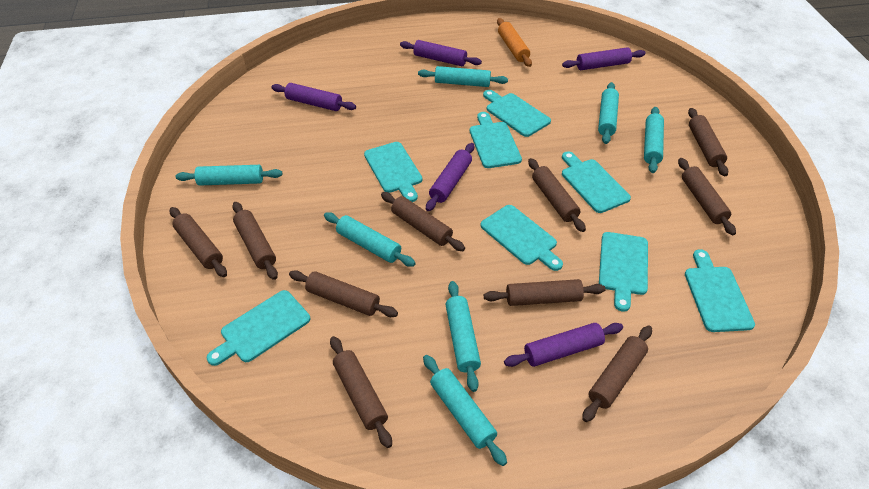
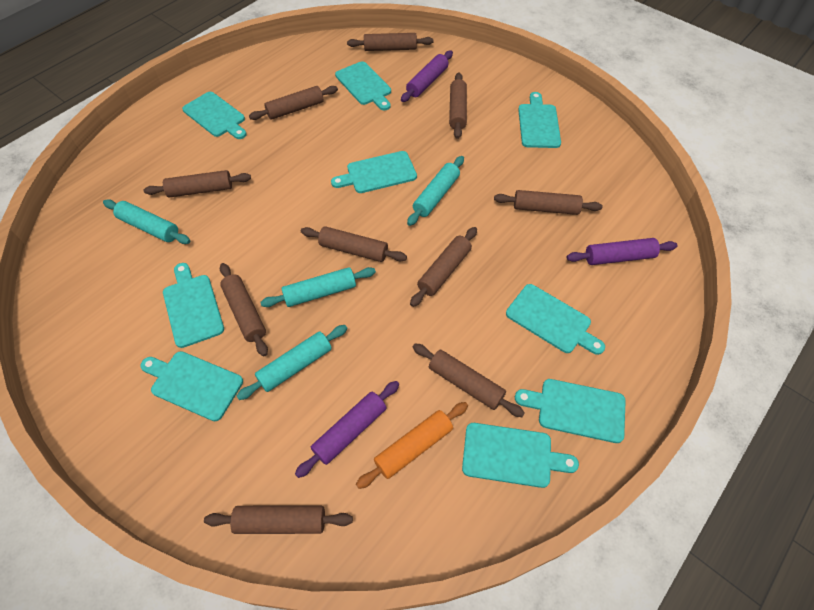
purple rolling pin: 5 -> 3
turquoise cutting board: 8 -> 9
turquoise rolling pin: 7 -> 4

